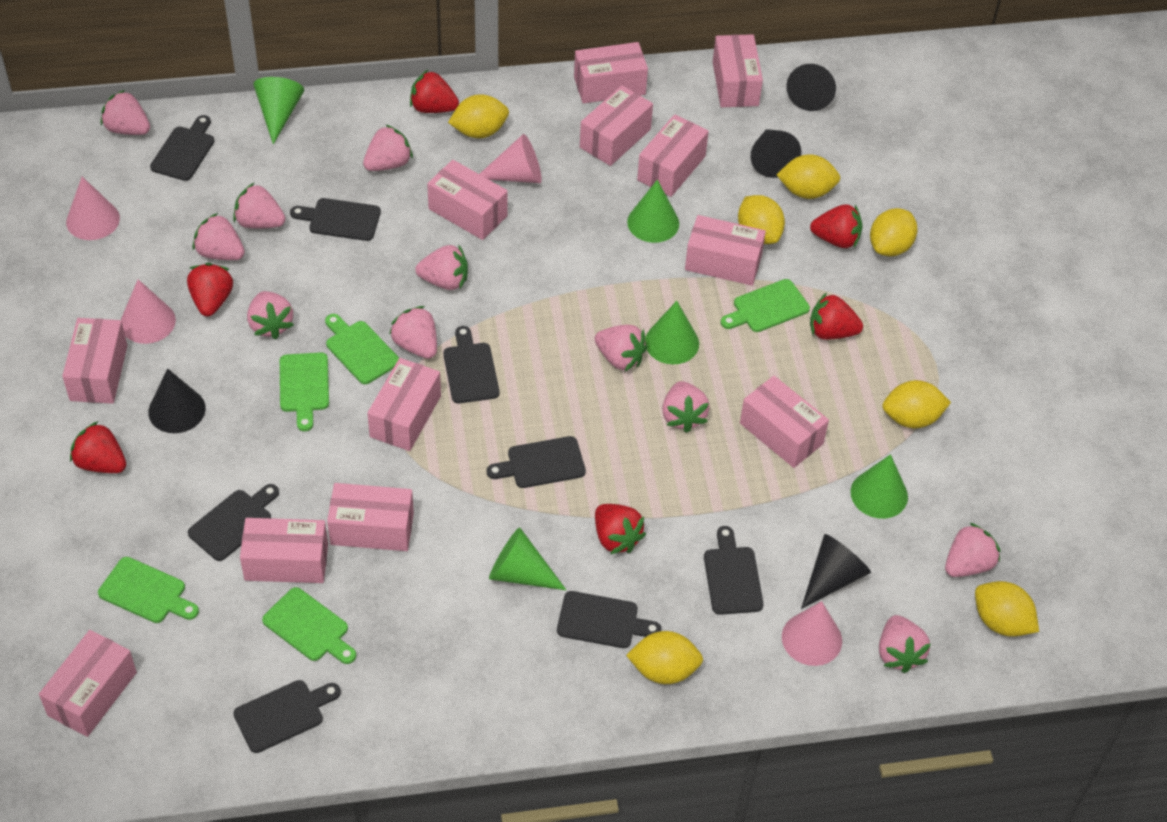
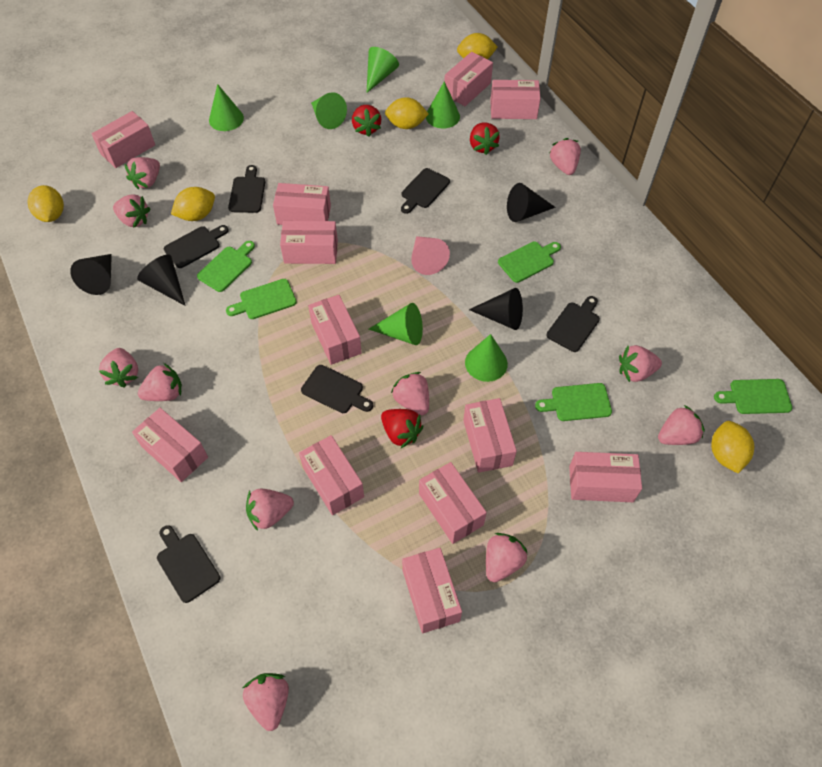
black cutting board: 8 -> 6
green cone: 5 -> 6
pink cone: 4 -> 1
red strawberry: 6 -> 3
yellow lemon: 7 -> 5

